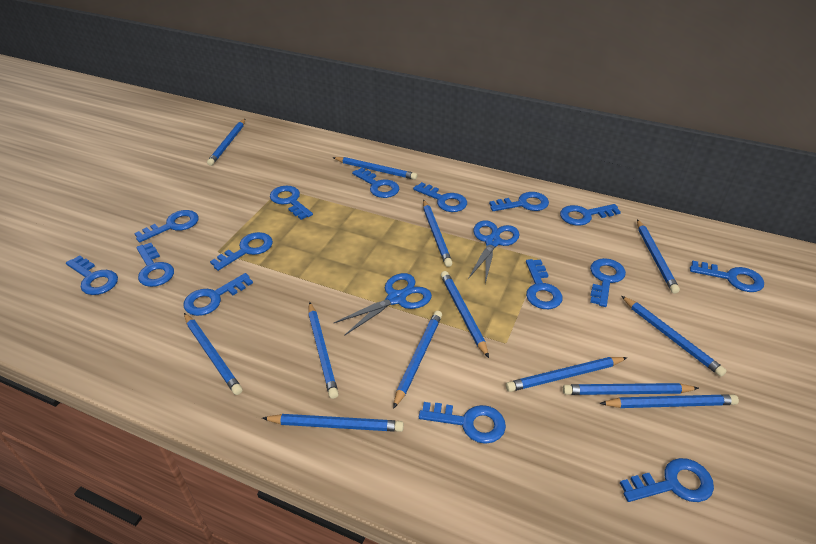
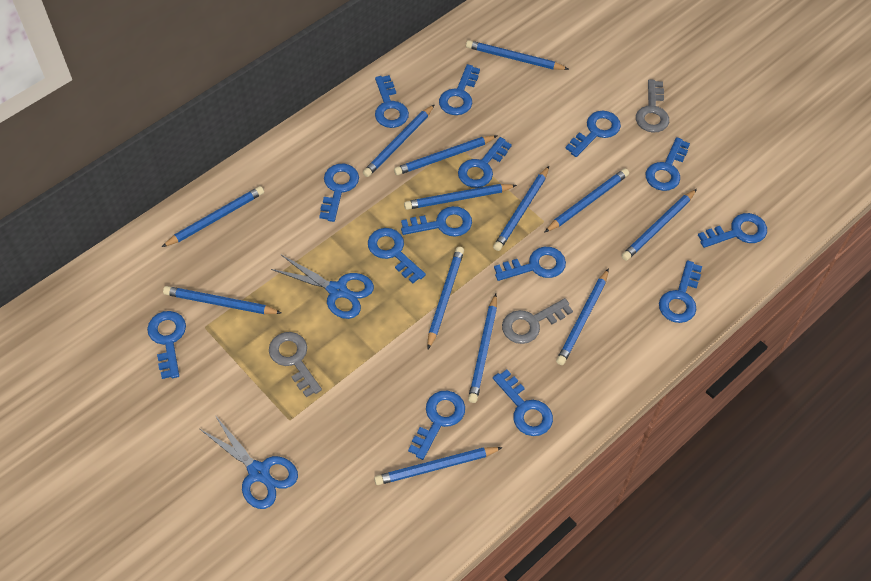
blue key: 15 -> 14
grey key: 0 -> 3

